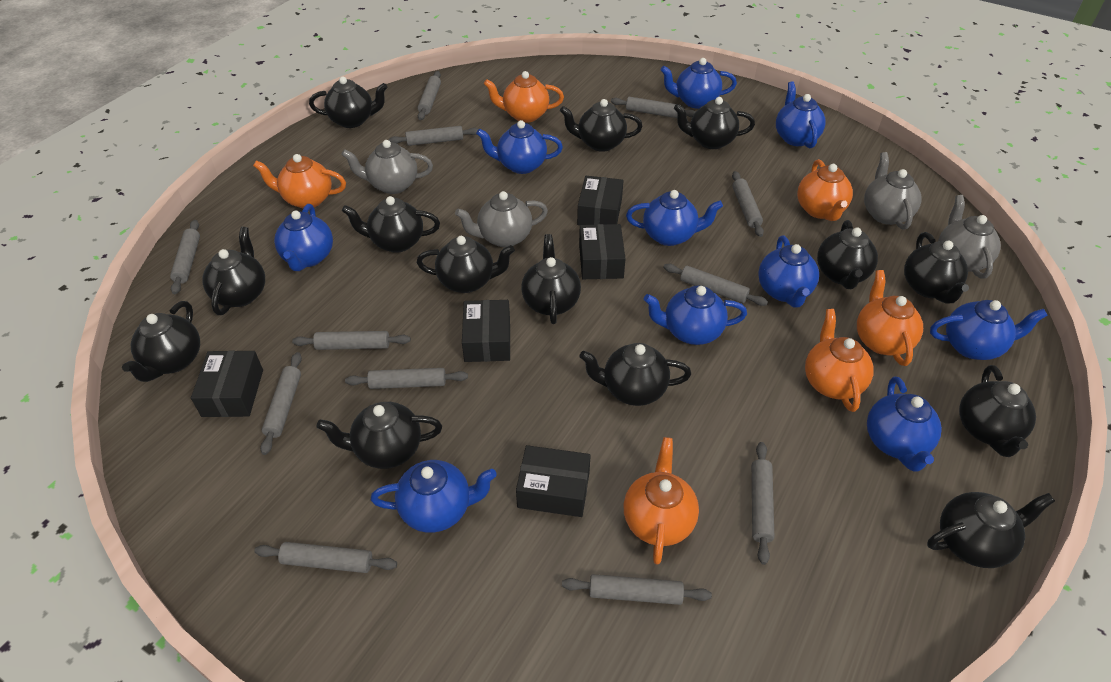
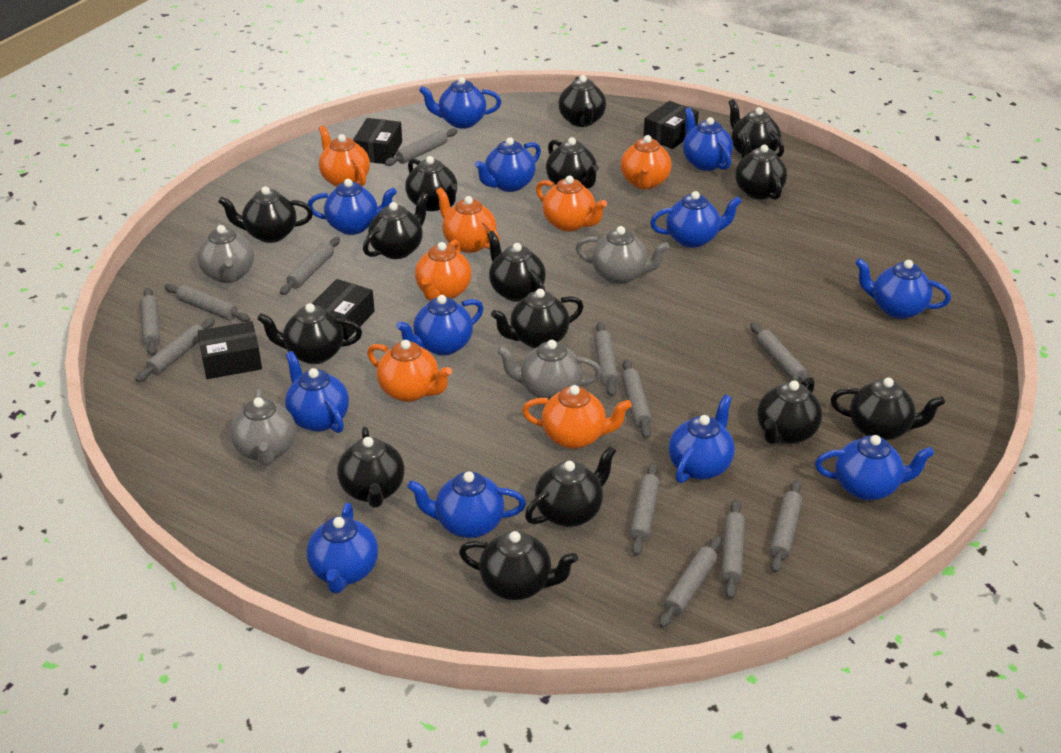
black box: 5 -> 4
black teapot: 14 -> 15
blue teapot: 10 -> 12
orange teapot: 6 -> 7

